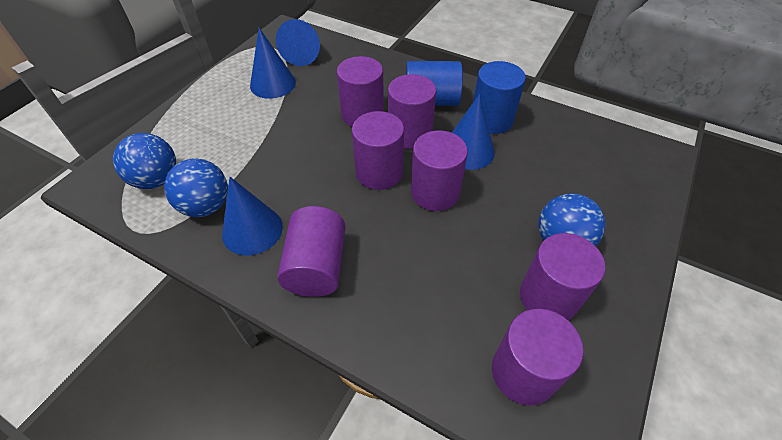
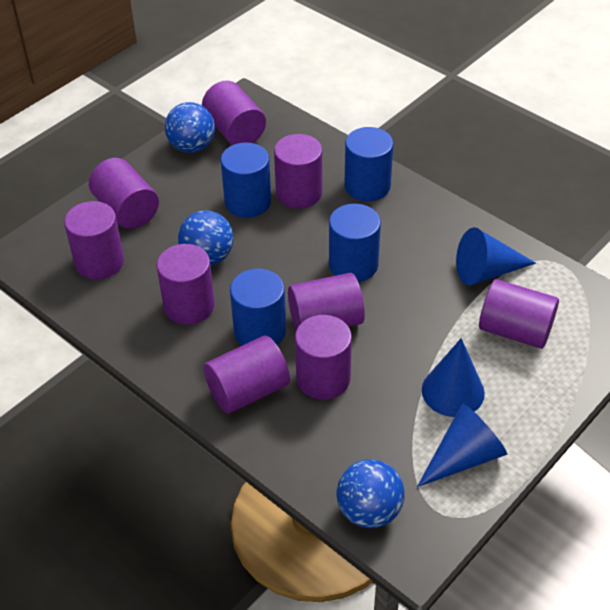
blue cone: 4 -> 3
blue cylinder: 2 -> 4
purple cylinder: 7 -> 9

